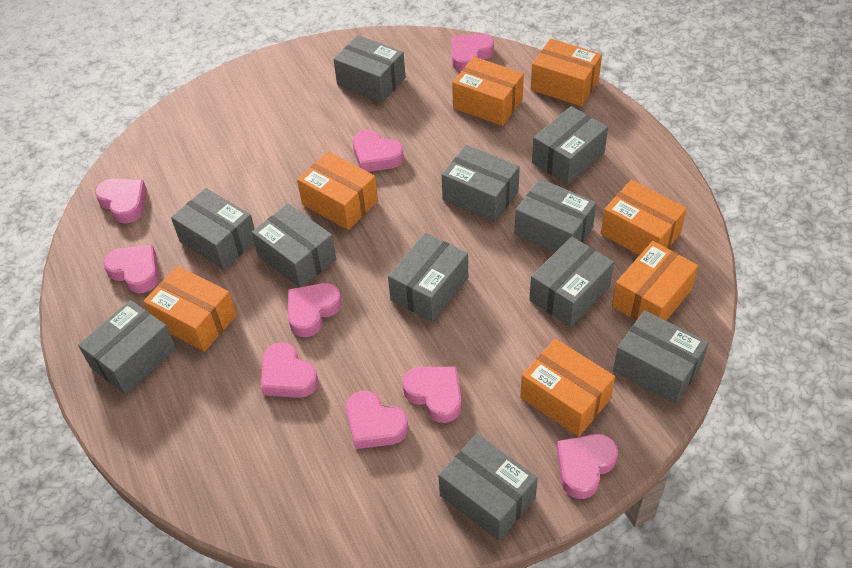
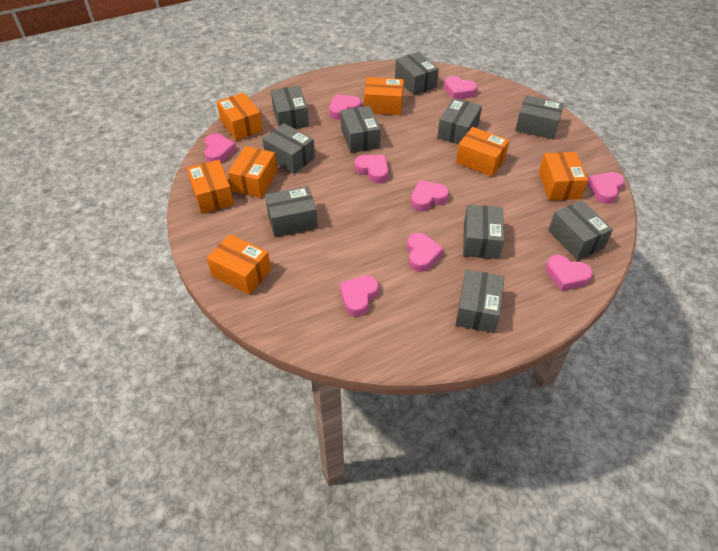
grey box: 11 -> 10

